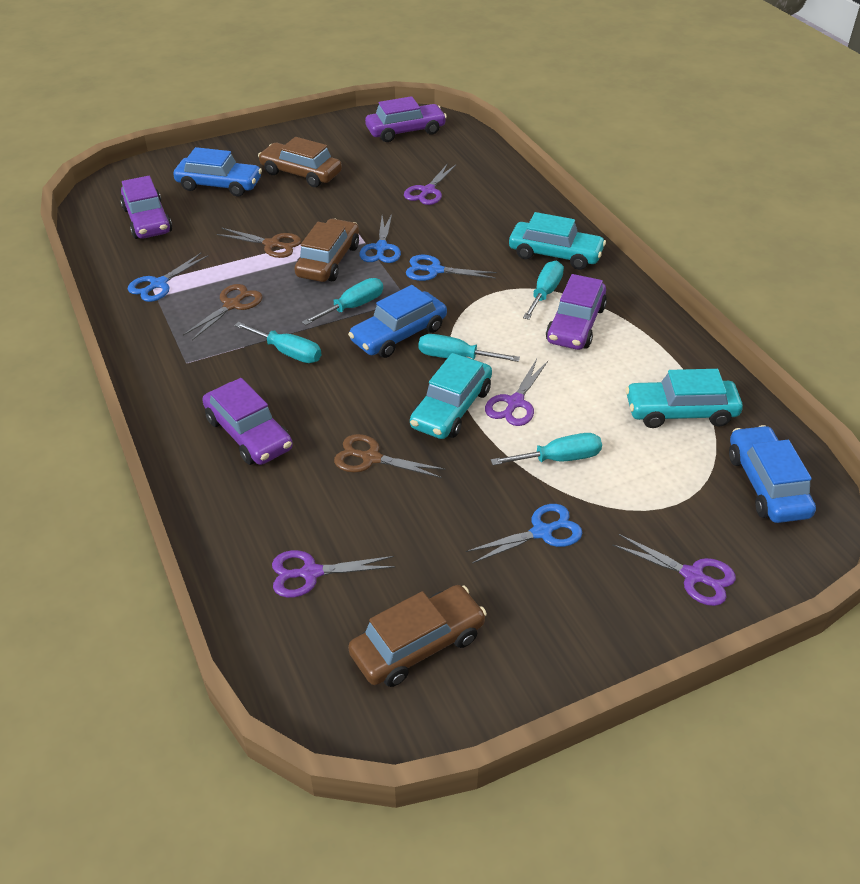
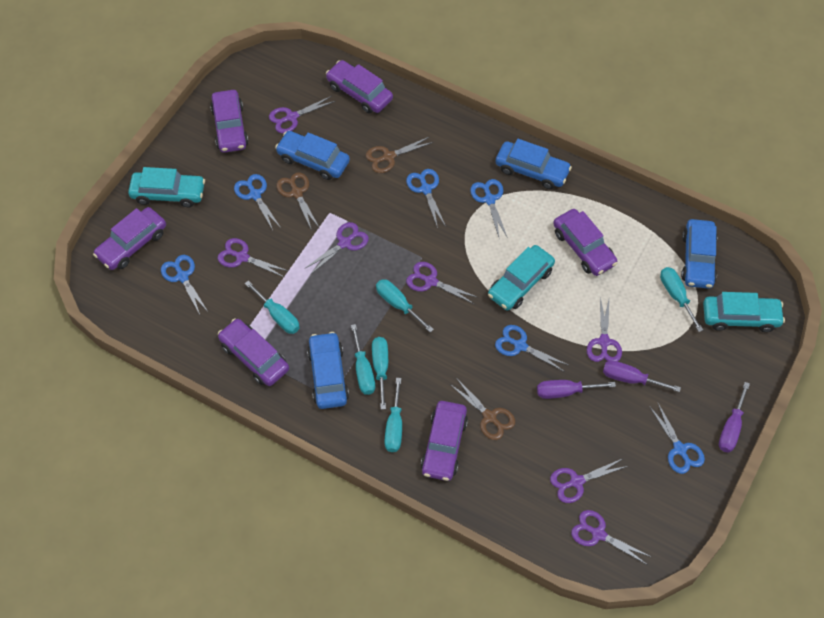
blue car: 3 -> 4
blue scissors: 4 -> 6
brown car: 3 -> 0
purple car: 4 -> 6
purple scissors: 4 -> 7
purple screwdriver: 0 -> 3
turquoise screwdriver: 5 -> 6

